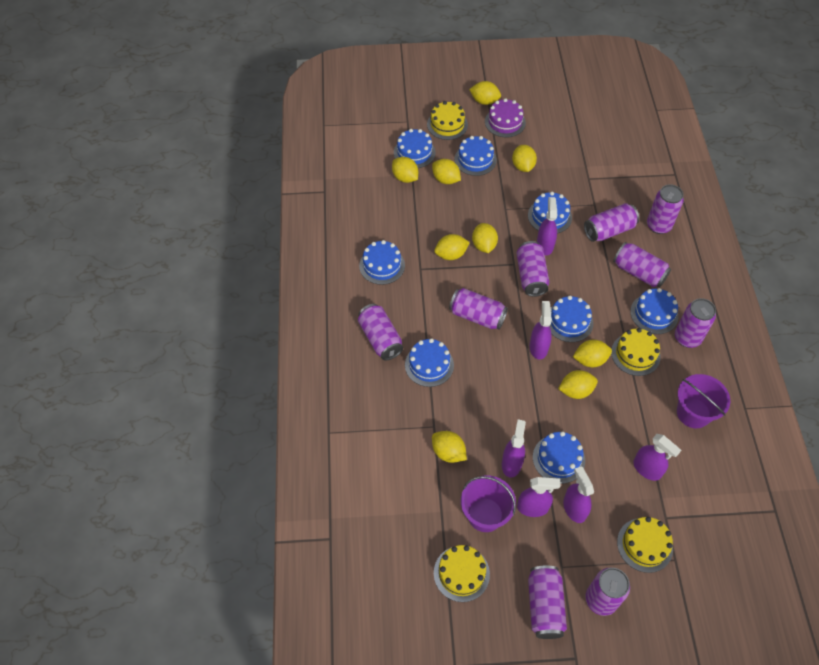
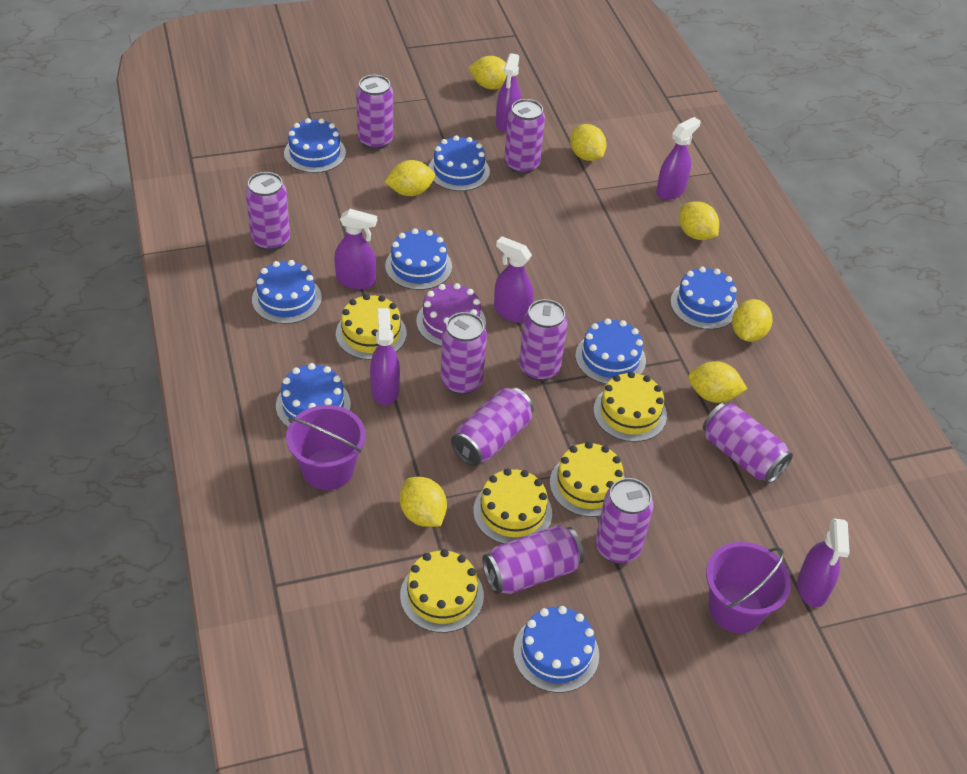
yellow cake: 4 -> 5
yellow lemon: 9 -> 7

